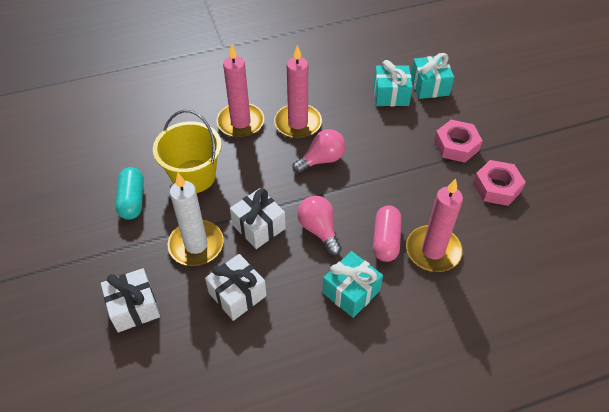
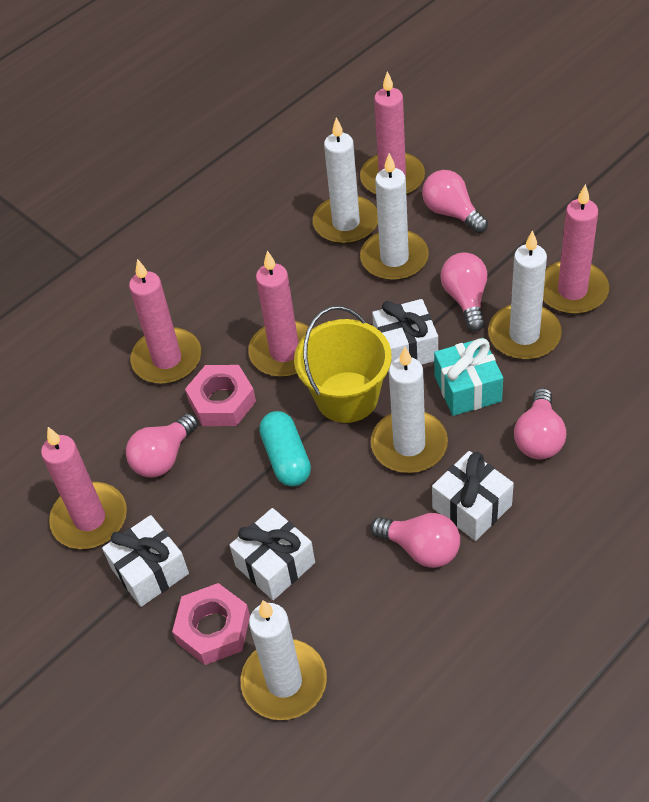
pink candle: 3 -> 5
pink capsule: 1 -> 0
pink light bulb: 2 -> 5
turquoise gift: 3 -> 1
white candle: 1 -> 5
white gift: 3 -> 4

